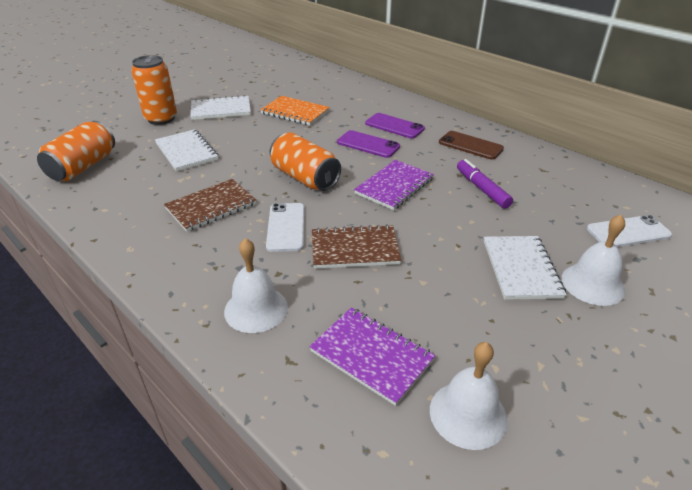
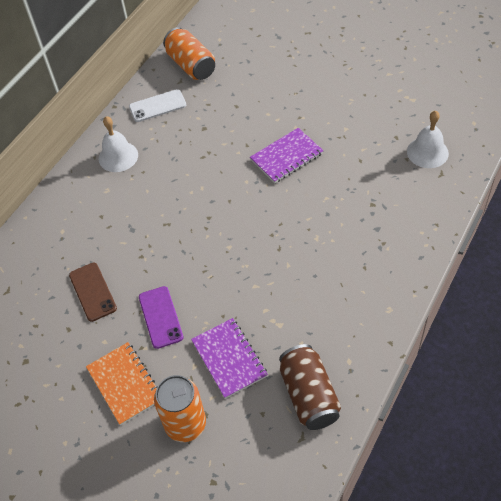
brown can: 0 -> 1
brown notebook: 2 -> 0
orange can: 3 -> 2
purple marker: 1 -> 0
purple phone: 2 -> 1
white bell: 3 -> 2
white notebook: 3 -> 0
white phone: 2 -> 1

